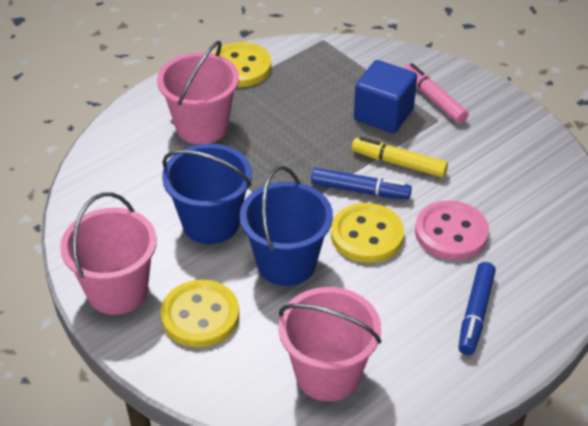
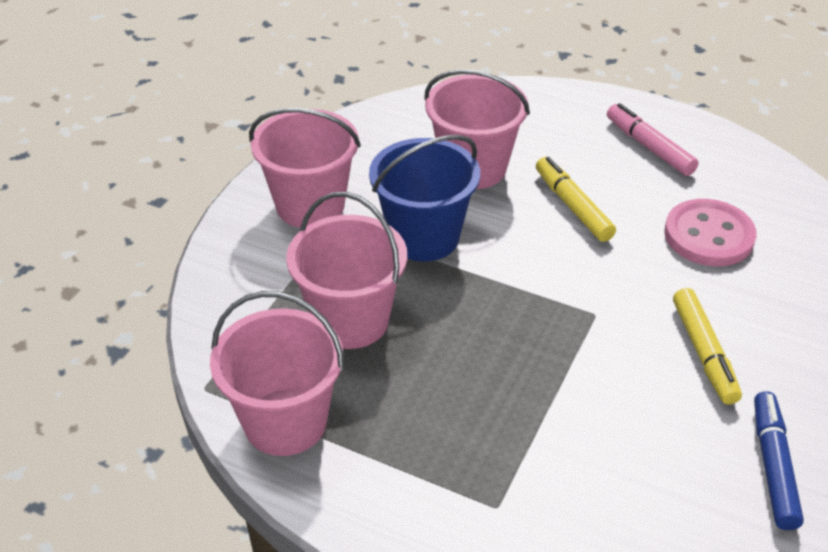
blue bucket: 2 -> 1
blue cube: 1 -> 0
blue marker: 2 -> 1
pink bucket: 3 -> 4
yellow button: 3 -> 0
yellow marker: 1 -> 2

